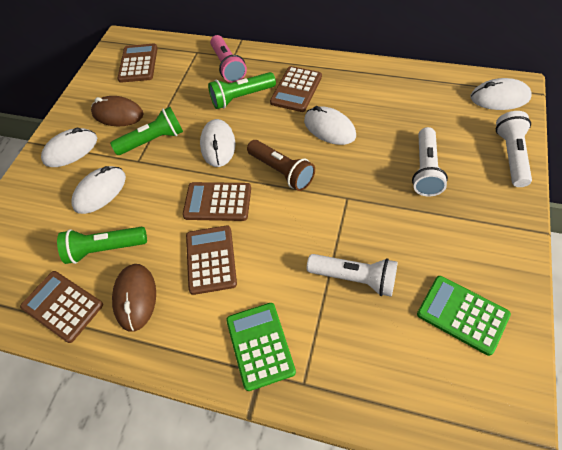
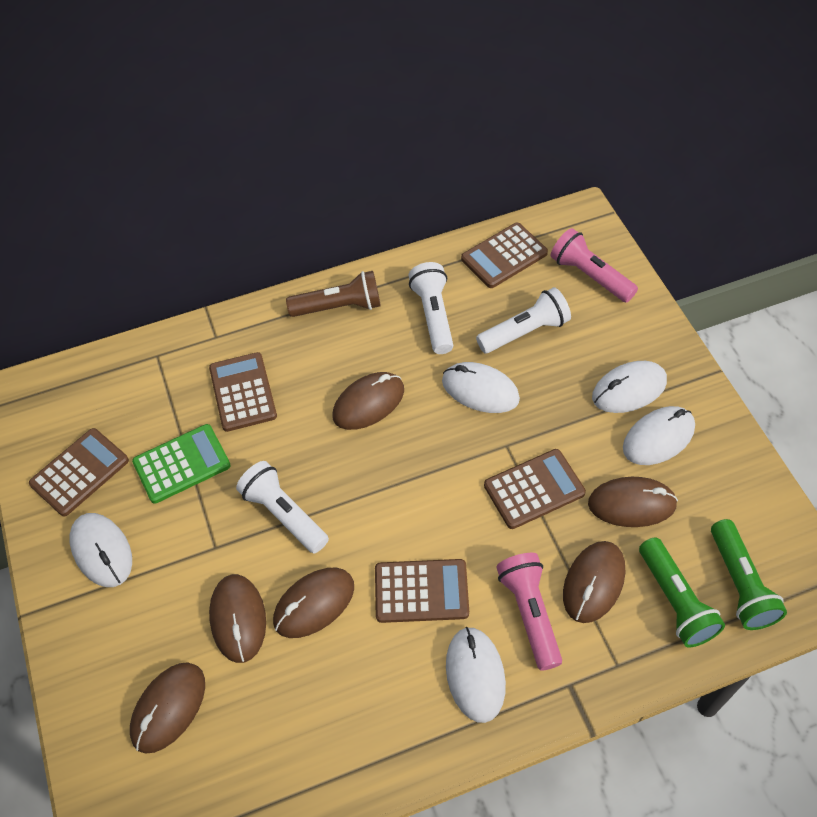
brown mouse: 2 -> 6
green calculator: 2 -> 1
green flashlight: 3 -> 2
pink flashlight: 1 -> 2

